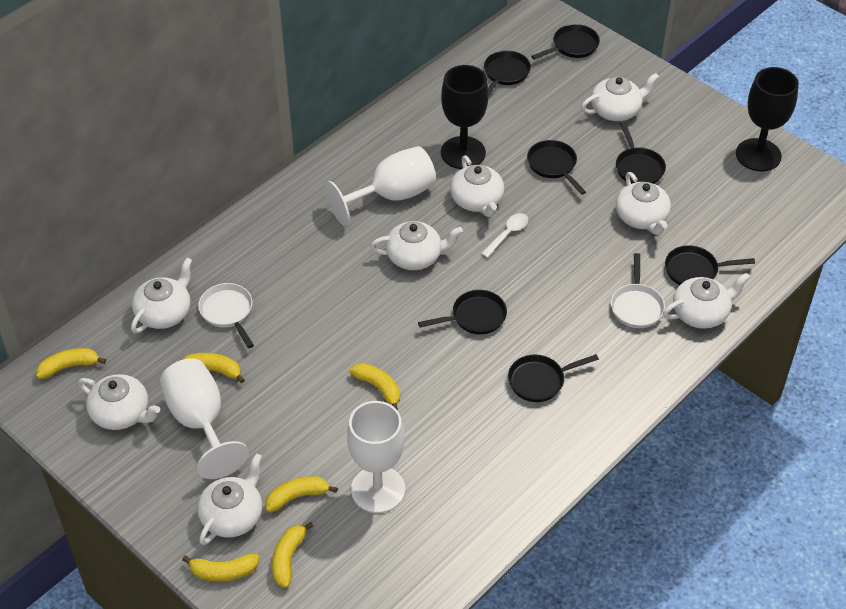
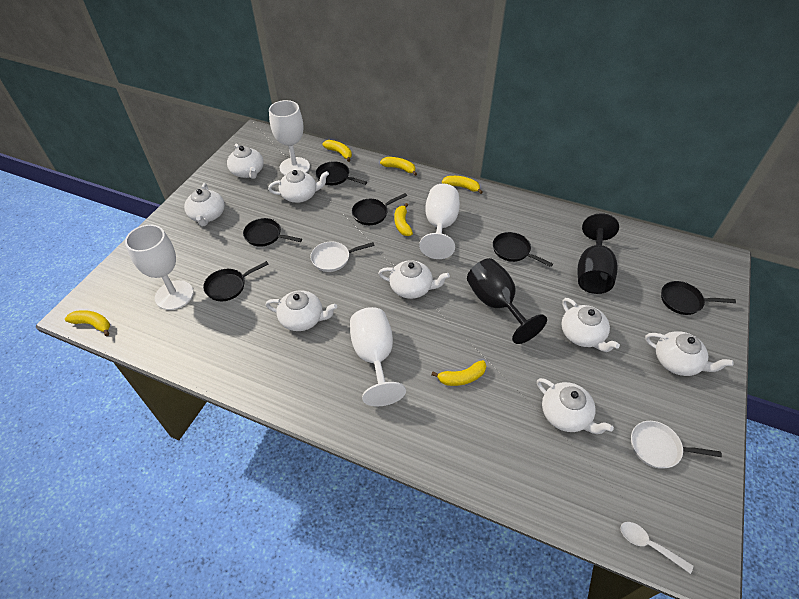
black pan: 7 -> 6
white goblet: 3 -> 4

